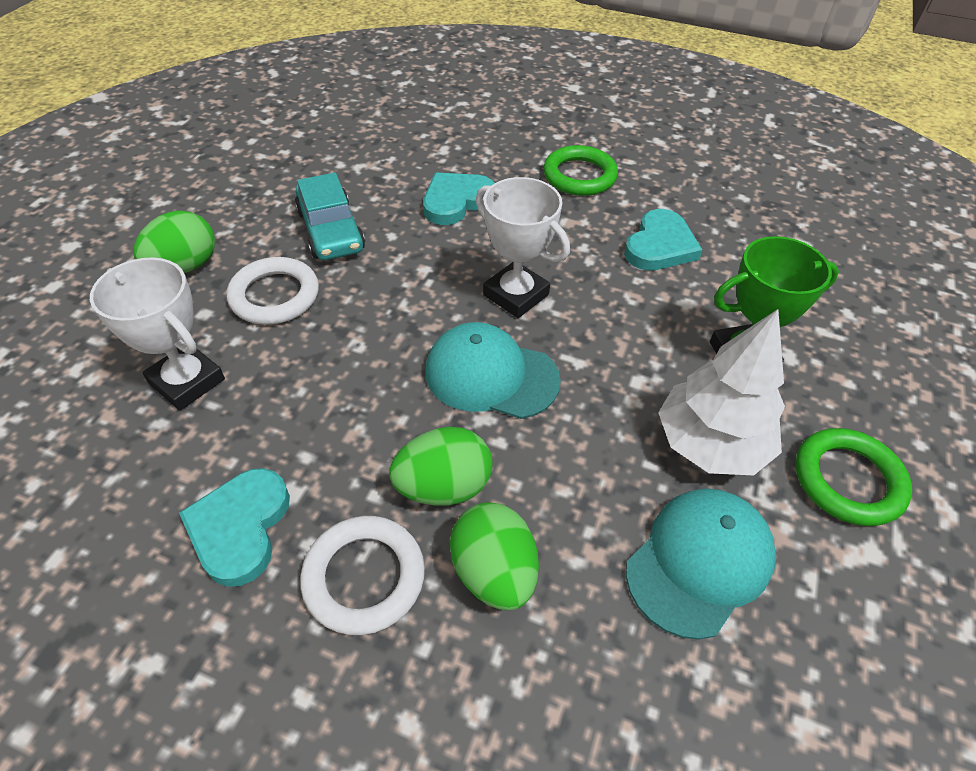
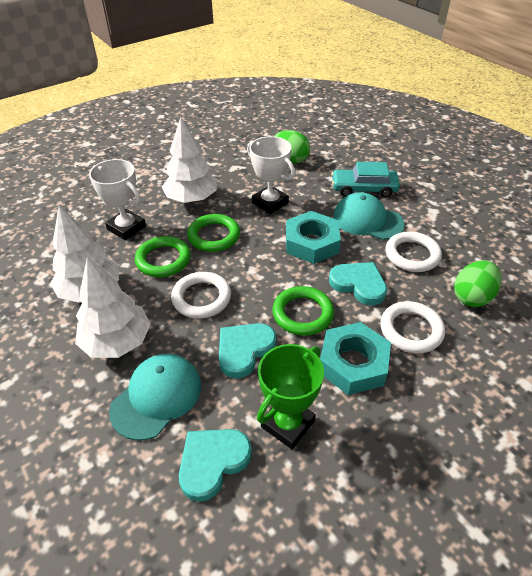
green egg: 3 -> 2
green ring: 2 -> 3
turquoise nut: 0 -> 2
white ring: 2 -> 3
white tree: 1 -> 3

